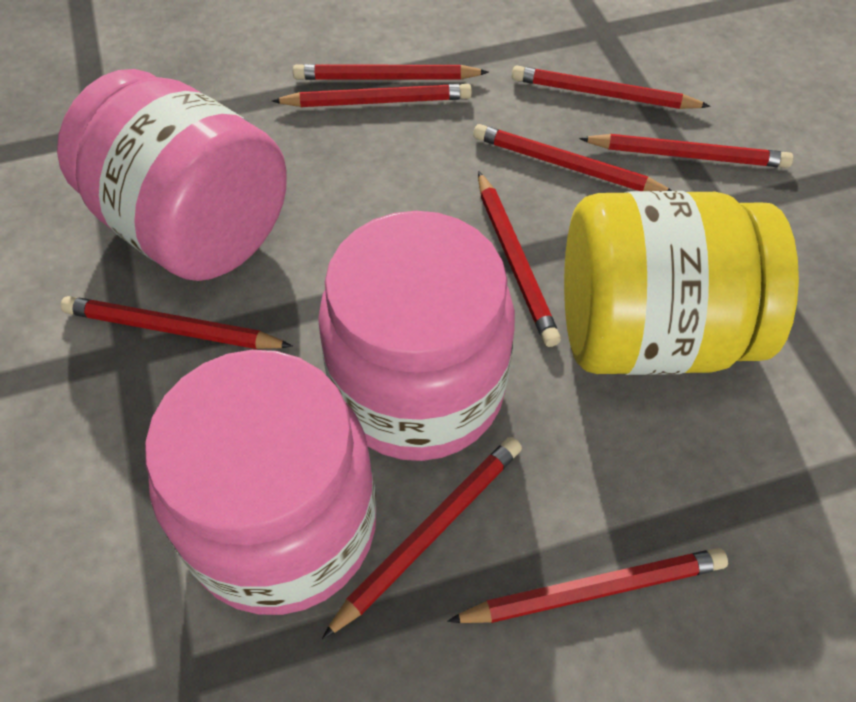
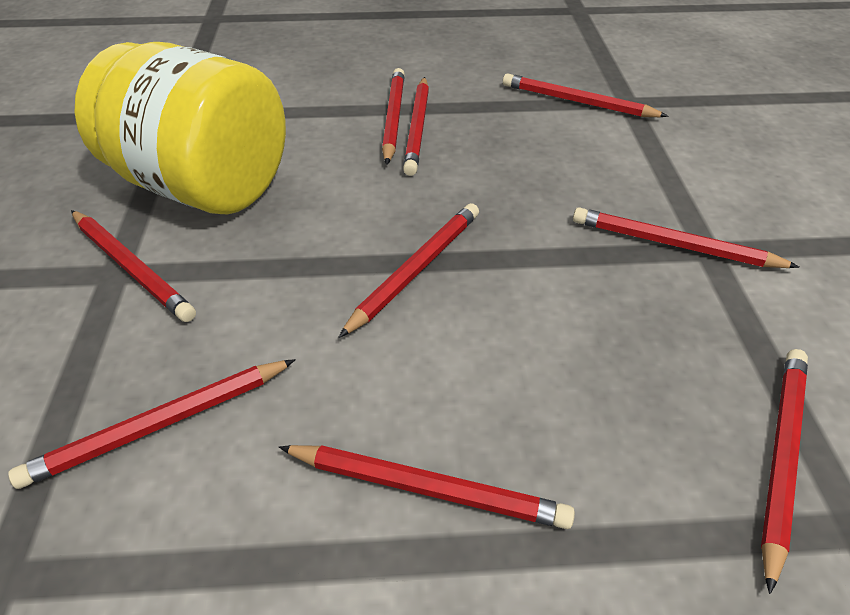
pink jar: 3 -> 0

